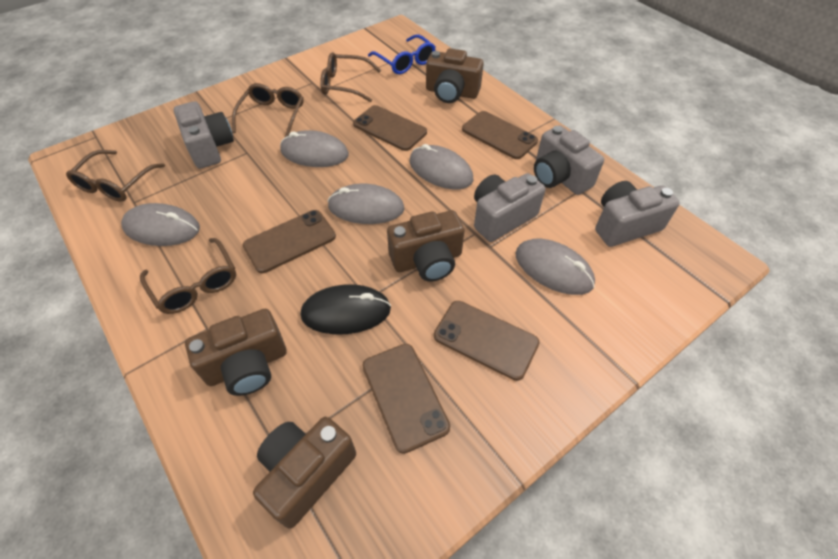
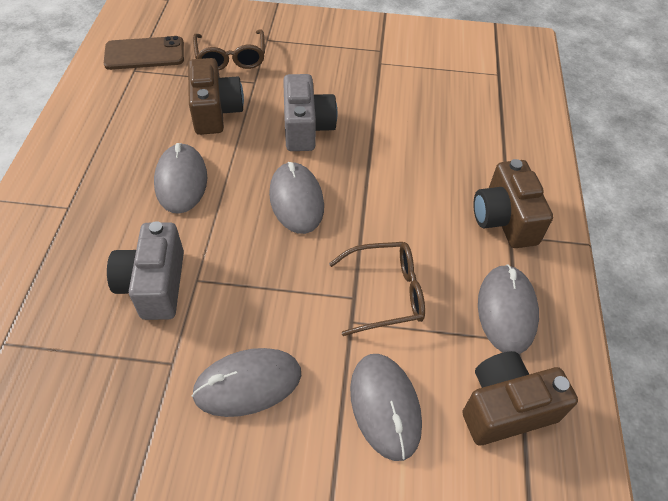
black mouse: 1 -> 0
blue glasses: 1 -> 0
brown camera: 4 -> 3
brown glasses: 4 -> 2
brown phone: 5 -> 1
grey camera: 4 -> 2

